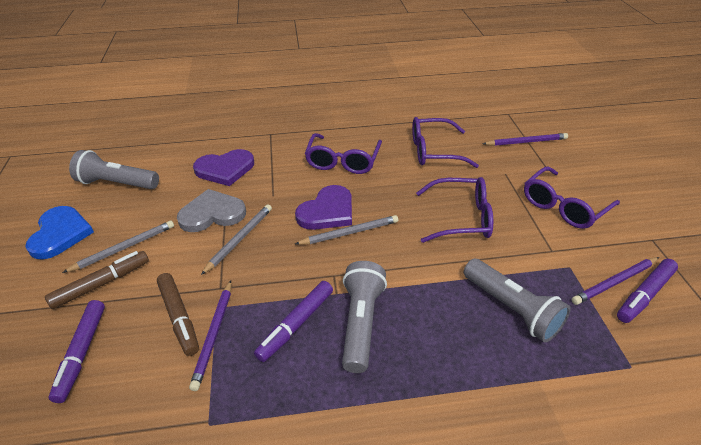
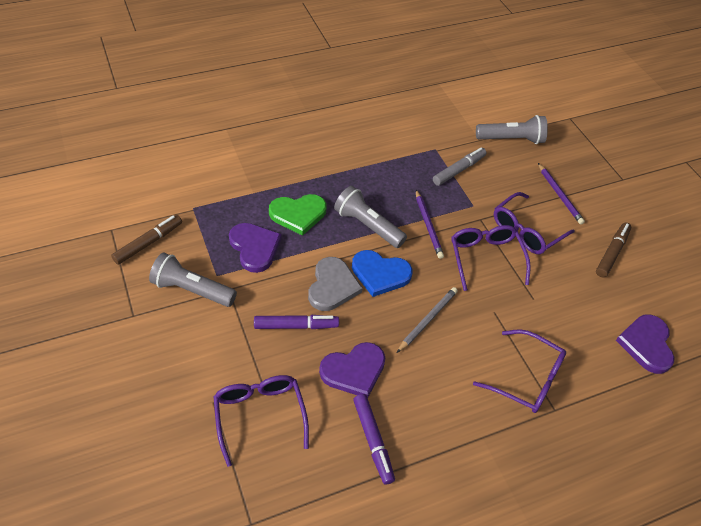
green heart: 0 -> 1
grey marker: 0 -> 1
grey pencil: 3 -> 1
purple heart: 2 -> 3
purple marker: 3 -> 2
purple pencil: 3 -> 2

